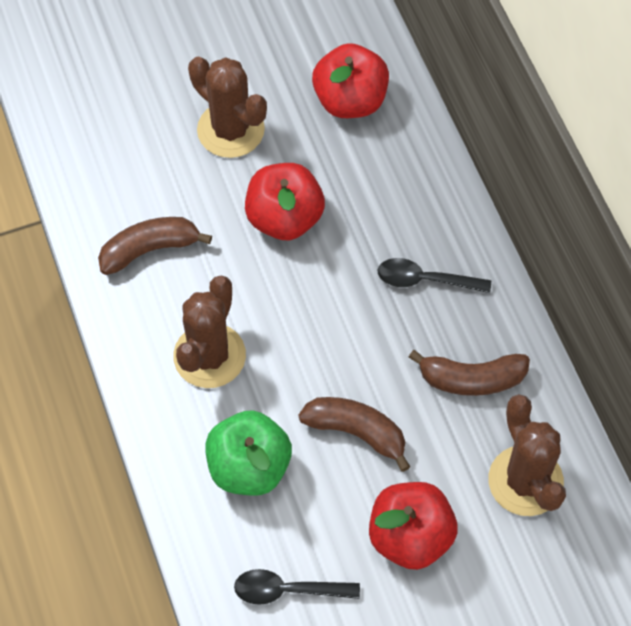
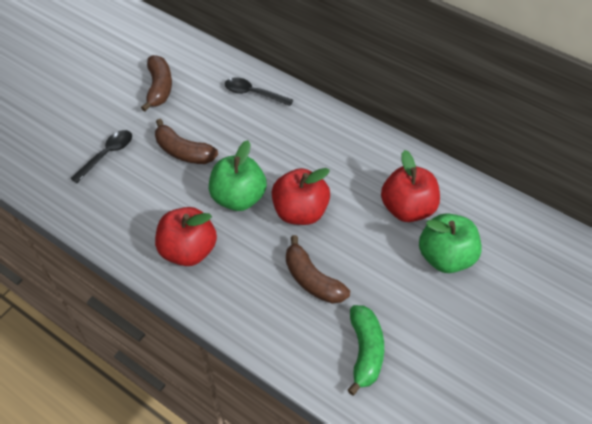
brown cactus: 3 -> 0
green apple: 1 -> 2
green banana: 0 -> 1

